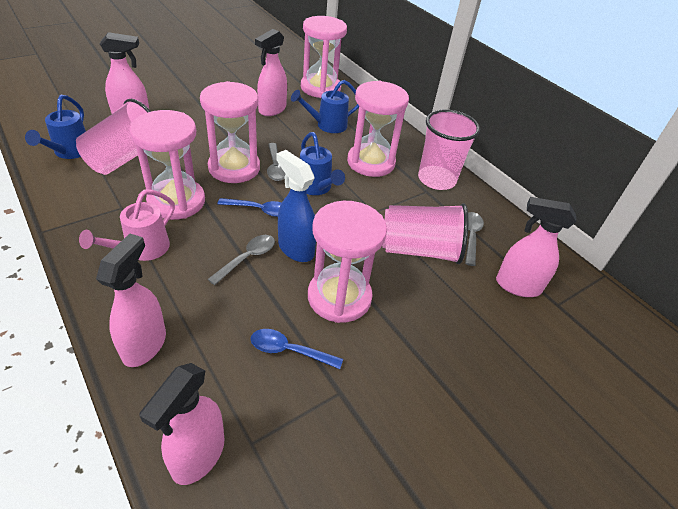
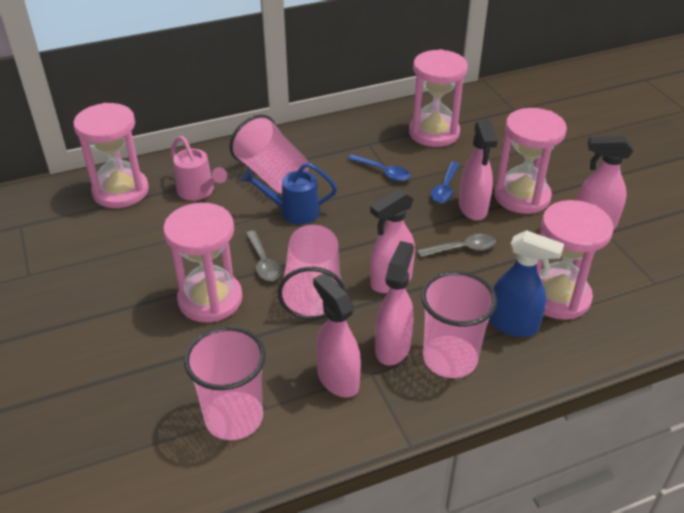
blue watering can: 3 -> 1
grey spoon: 3 -> 2
pink cup: 3 -> 4

